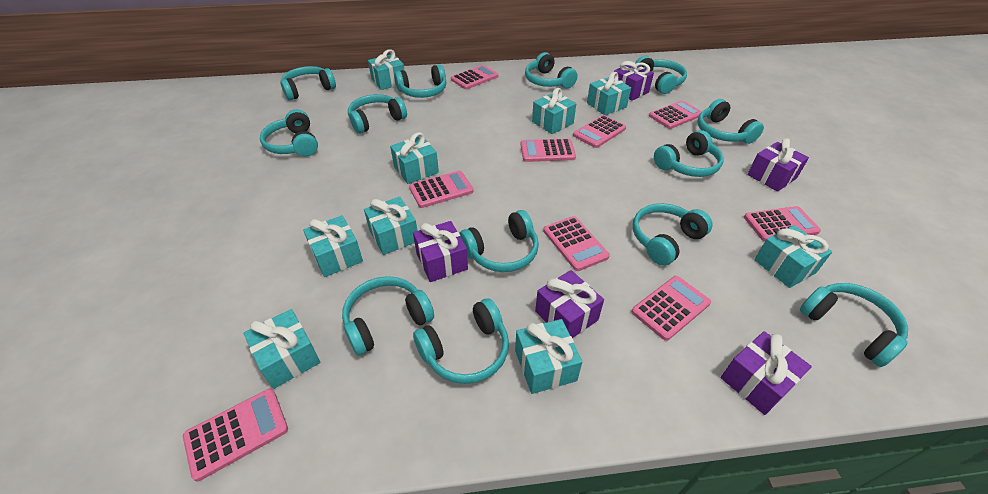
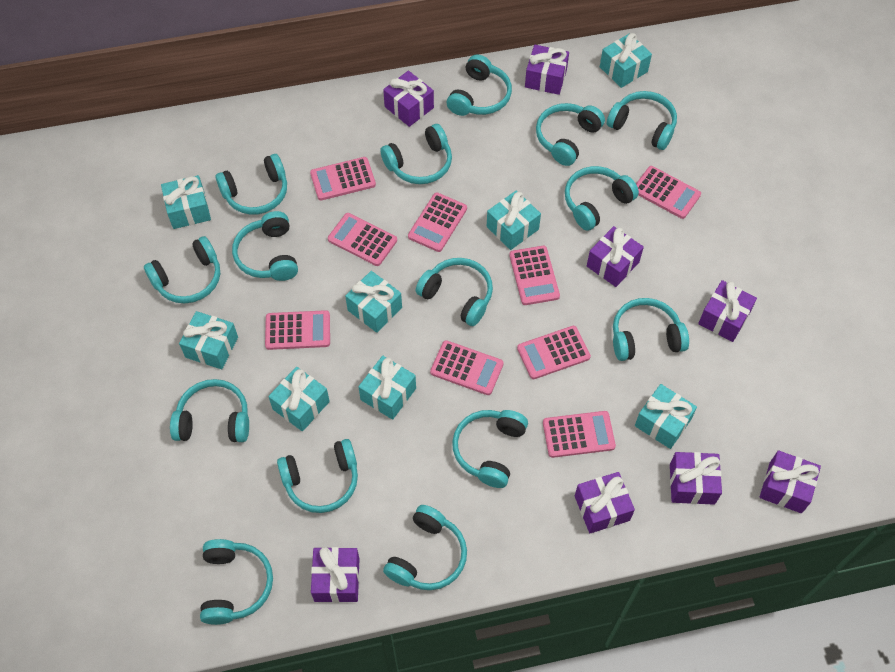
purple gift: 5 -> 8
turquoise gift: 9 -> 8
turquoise headphones: 13 -> 15

